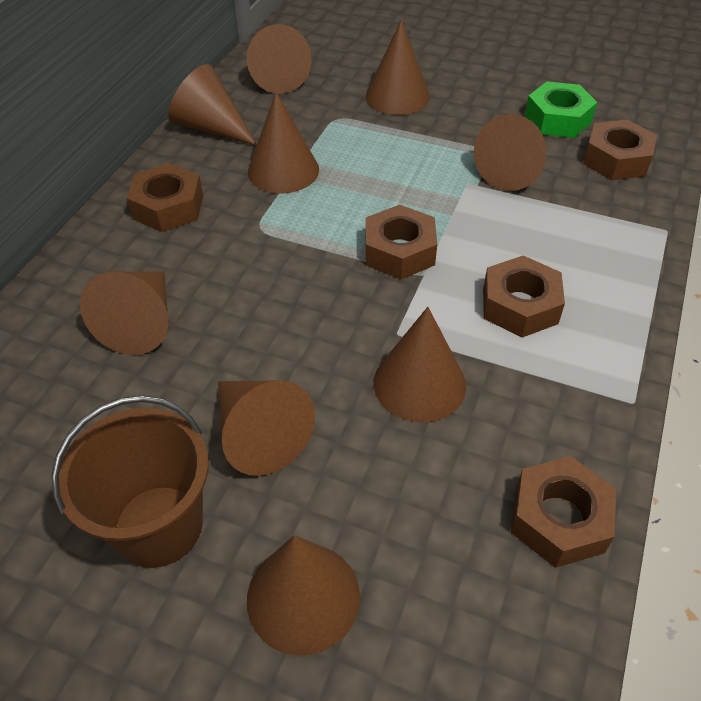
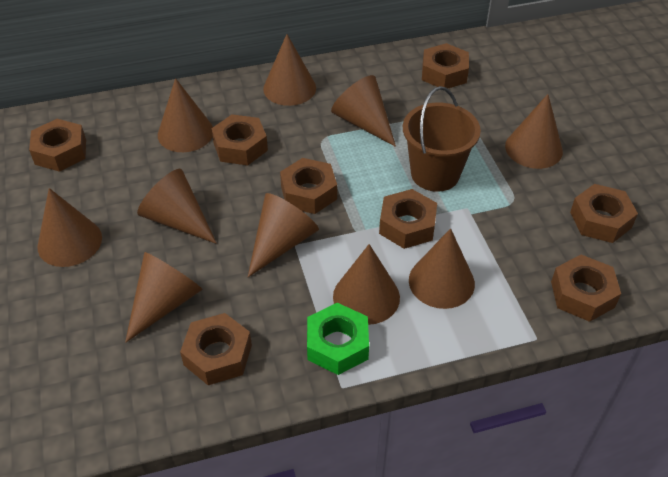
brown cone: 9 -> 10
brown nut: 5 -> 8

